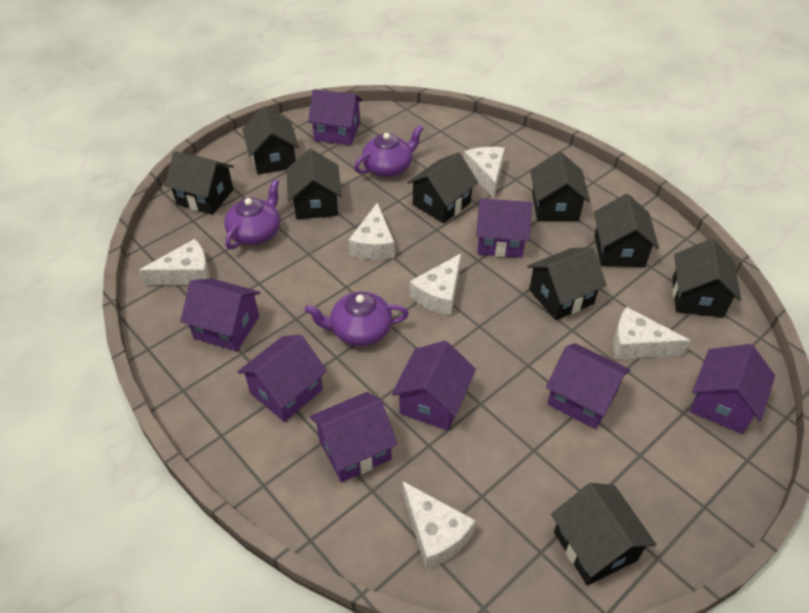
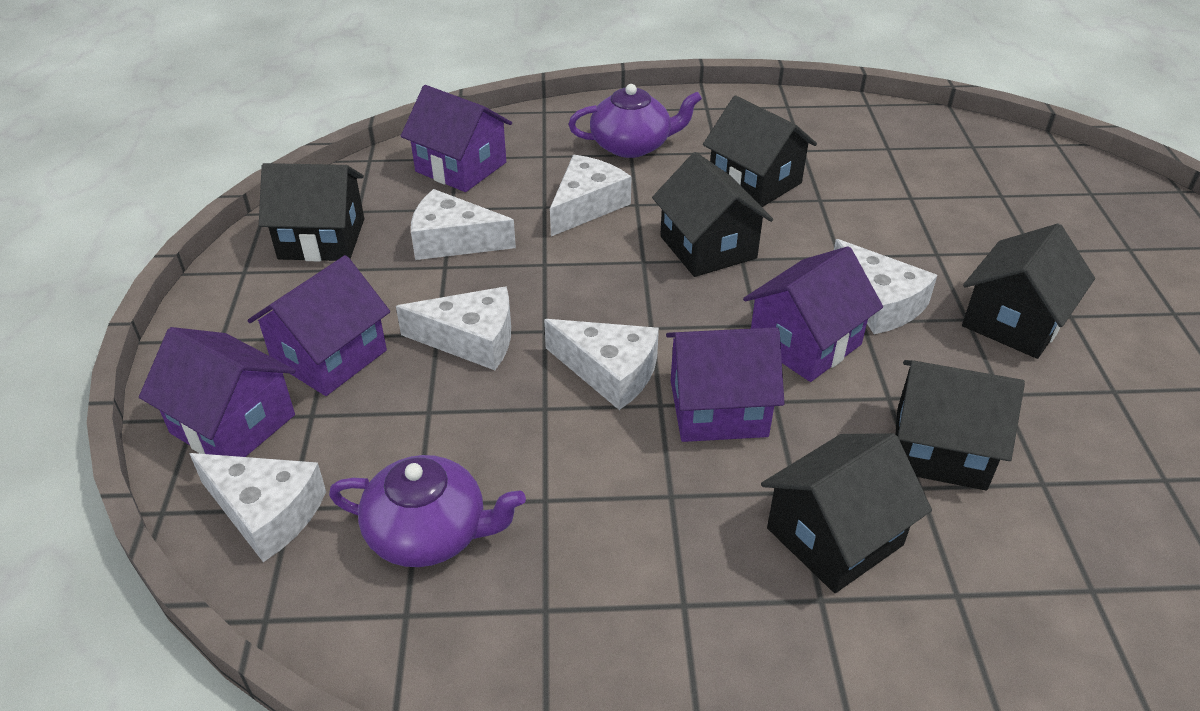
black house: 9 -> 6
purple house: 8 -> 5
purple teapot: 3 -> 2

